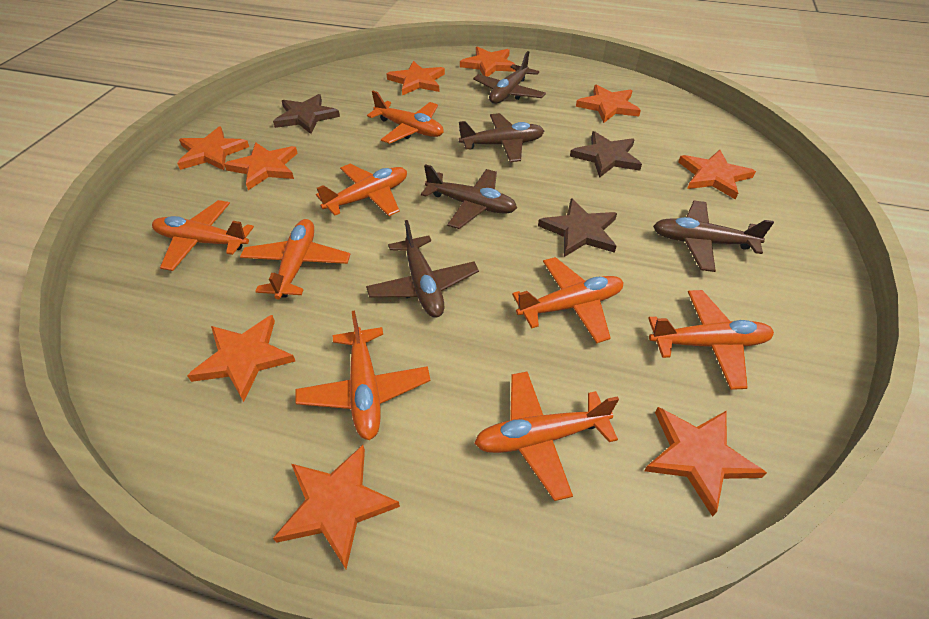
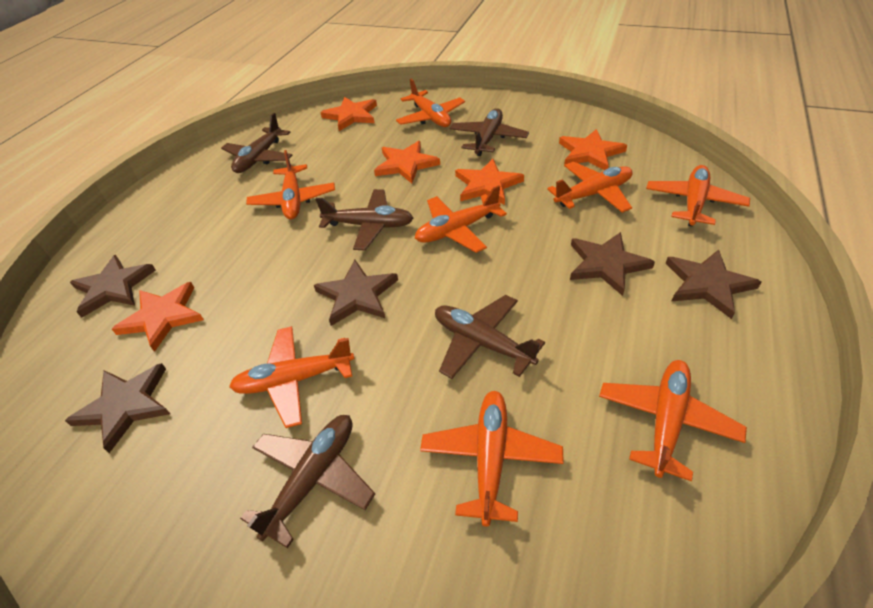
brown star: 3 -> 5
orange star: 9 -> 5

